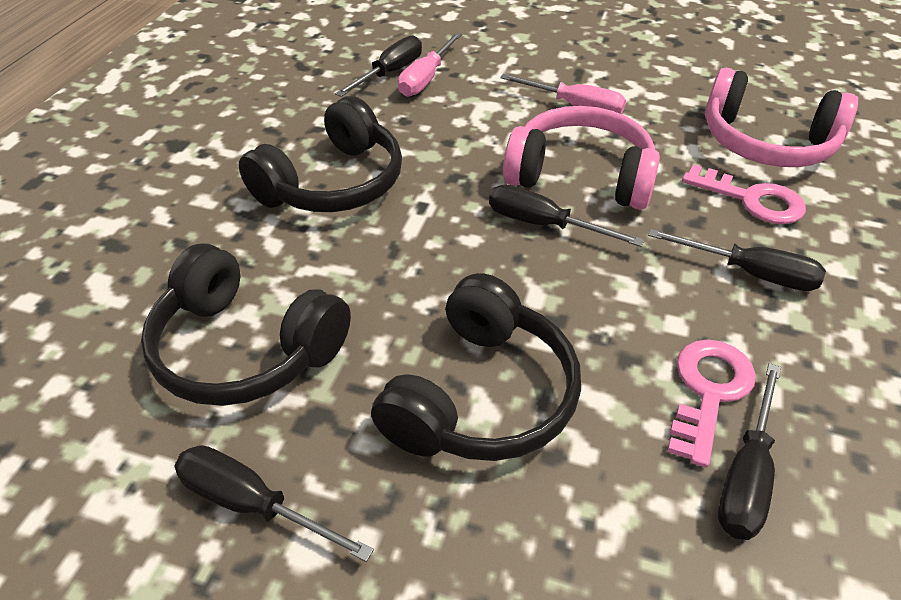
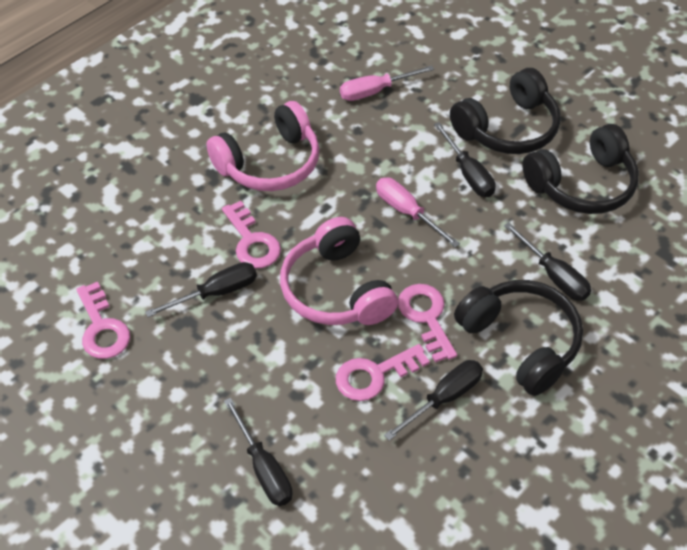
pink key: 2 -> 4

